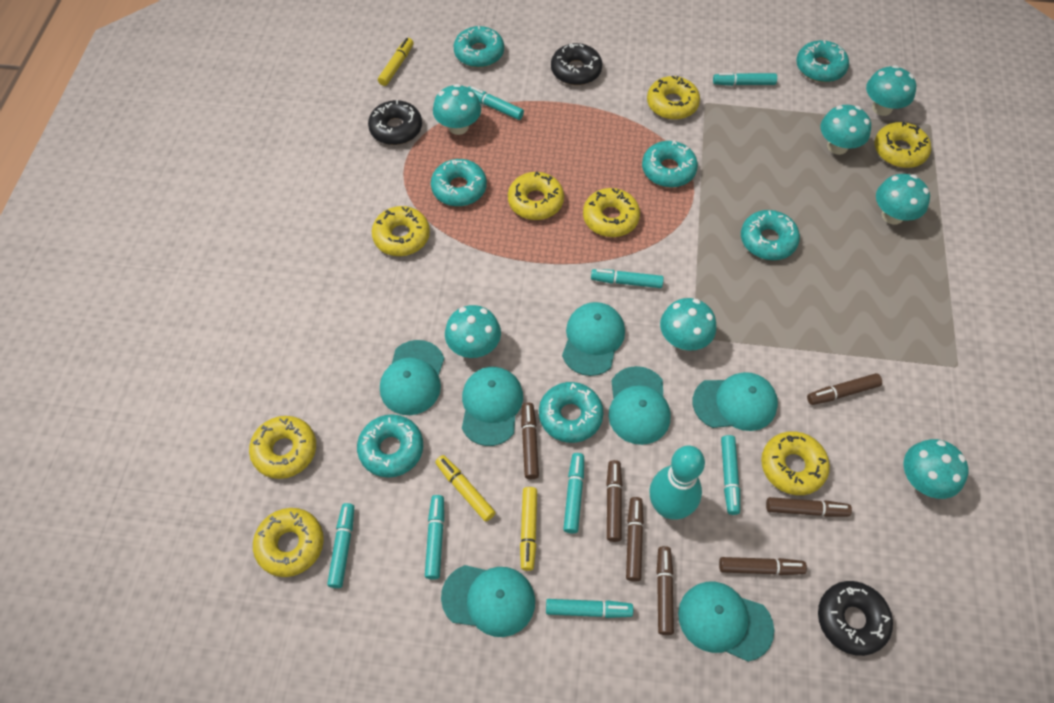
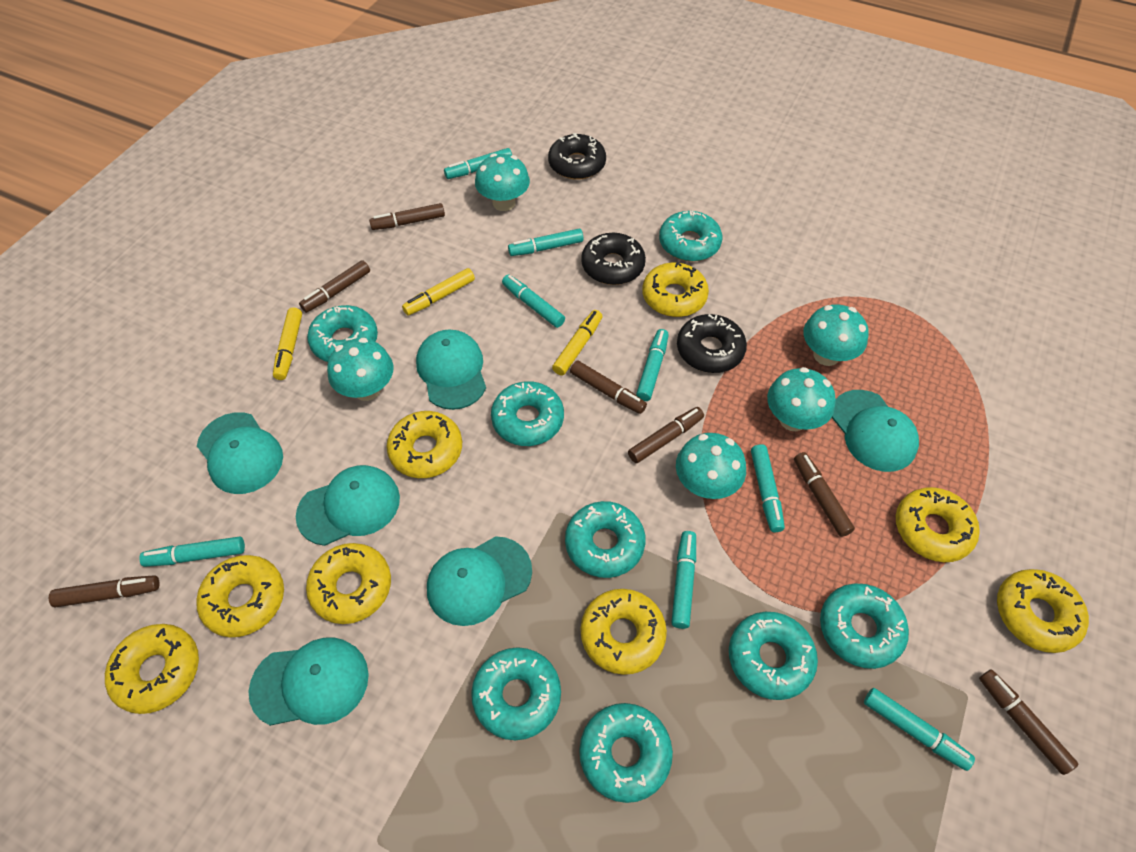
turquoise bowling pin: 1 -> 0
turquoise cap: 7 -> 6
turquoise donut: 7 -> 8
turquoise mushroom: 7 -> 5

